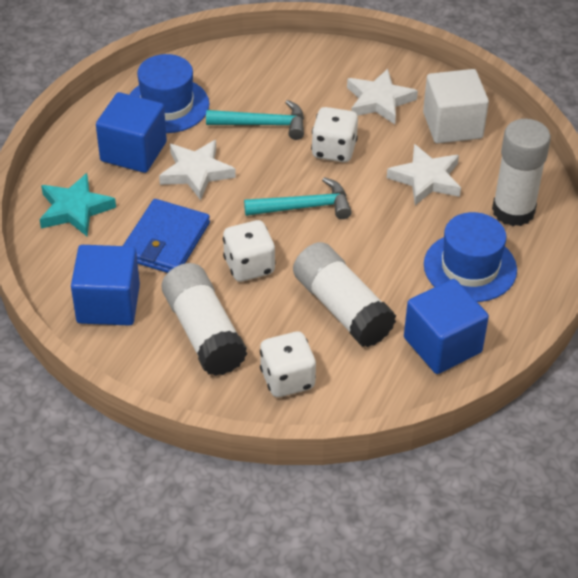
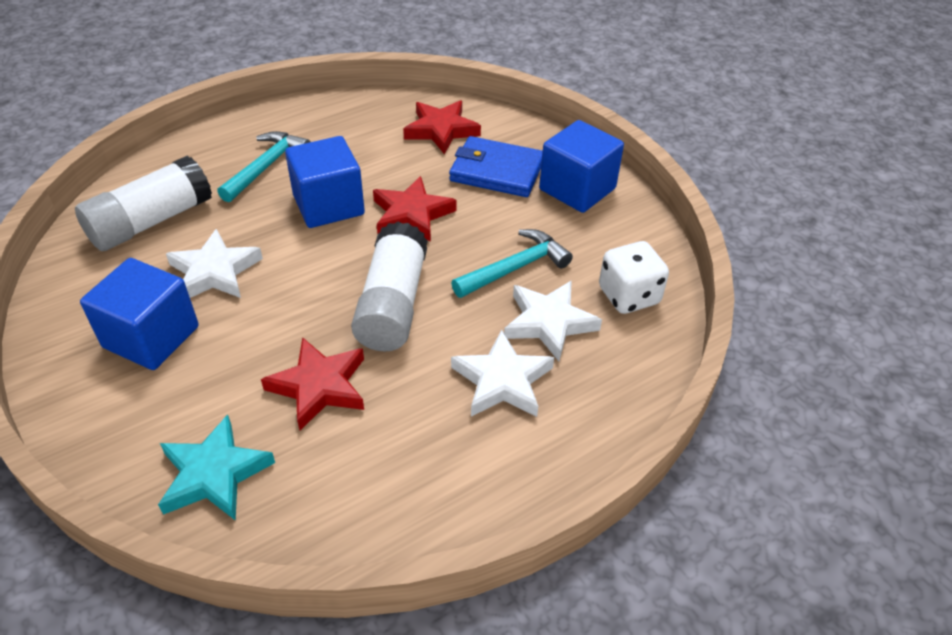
blue hat: 2 -> 0
red star: 0 -> 3
white cube: 1 -> 0
white dice: 3 -> 1
white glue stick: 3 -> 2

